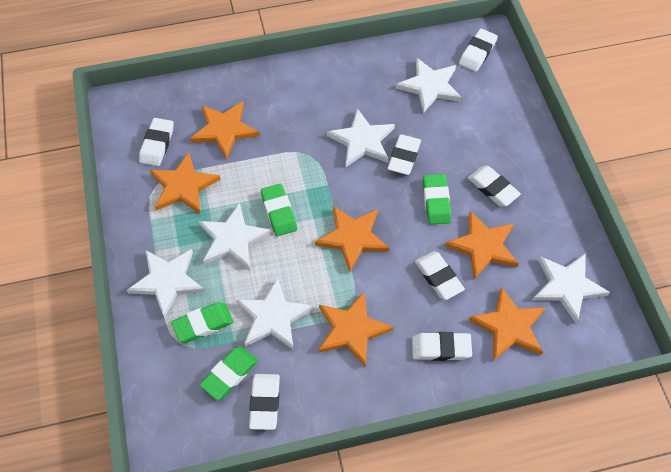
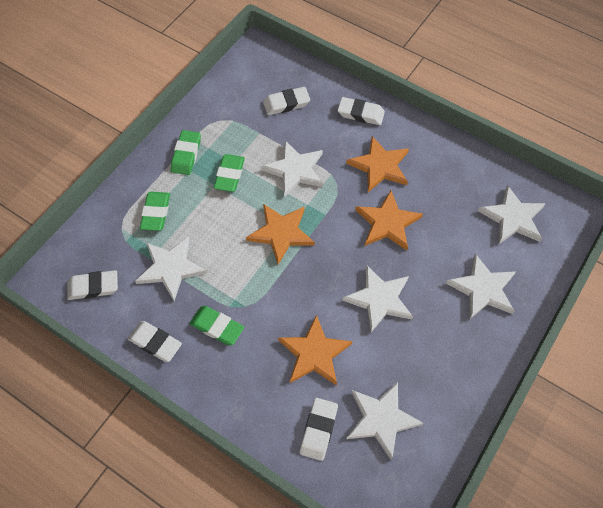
orange star: 6 -> 4
white eraser: 7 -> 5

